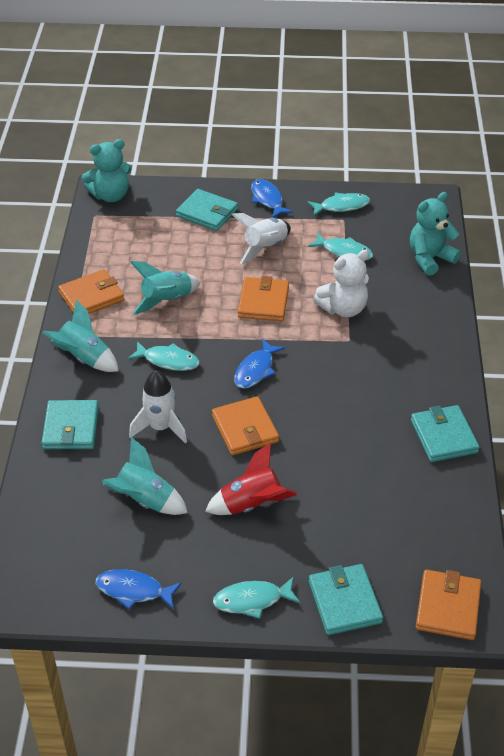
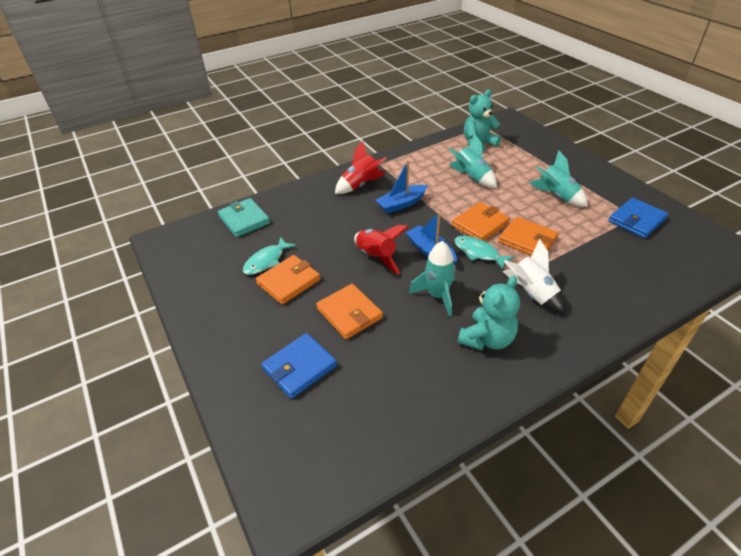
blue boat: 0 -> 2
blue fish: 3 -> 0
blue wallet: 0 -> 2
red rocket: 1 -> 2
turquoise fish: 4 -> 2
turquoise wallet: 4 -> 1
white rocket: 2 -> 1
white teddy bear: 1 -> 0

